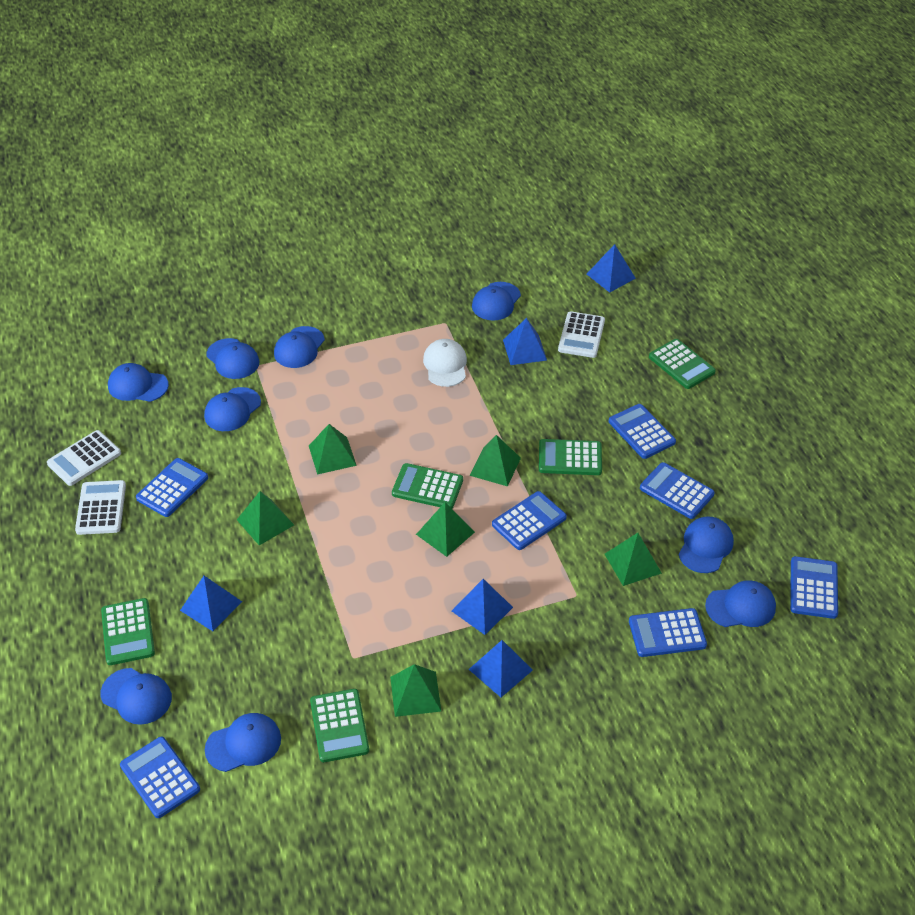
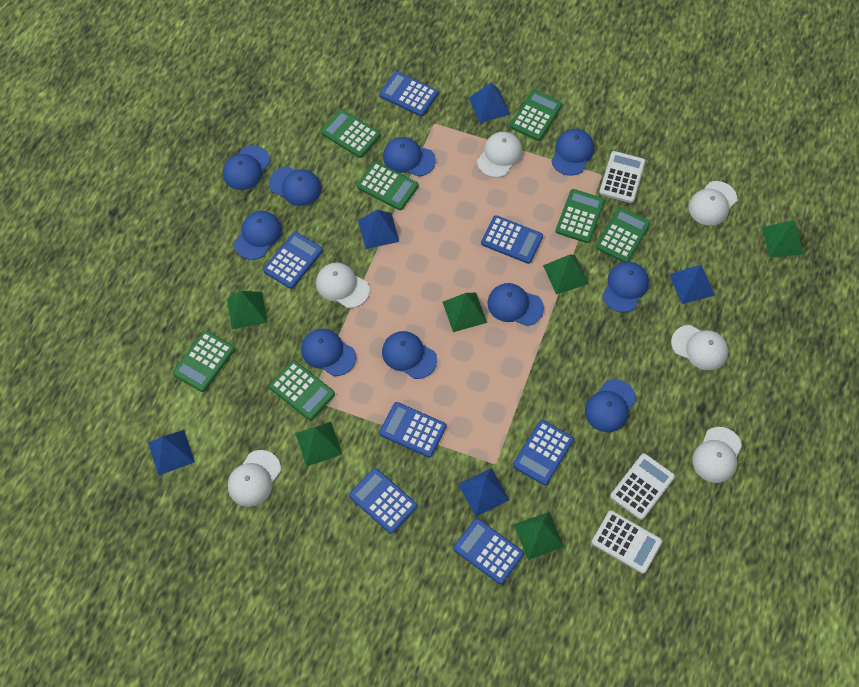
blue cap: 9 -> 10
green calculator: 5 -> 7
white cap: 1 -> 6

